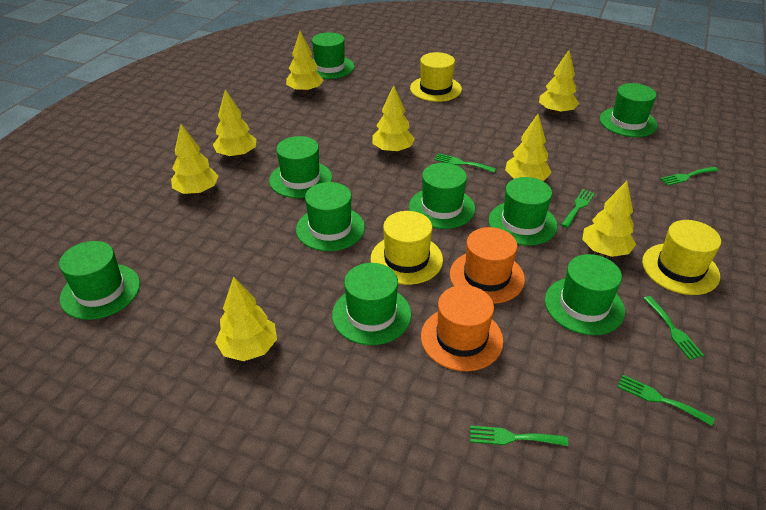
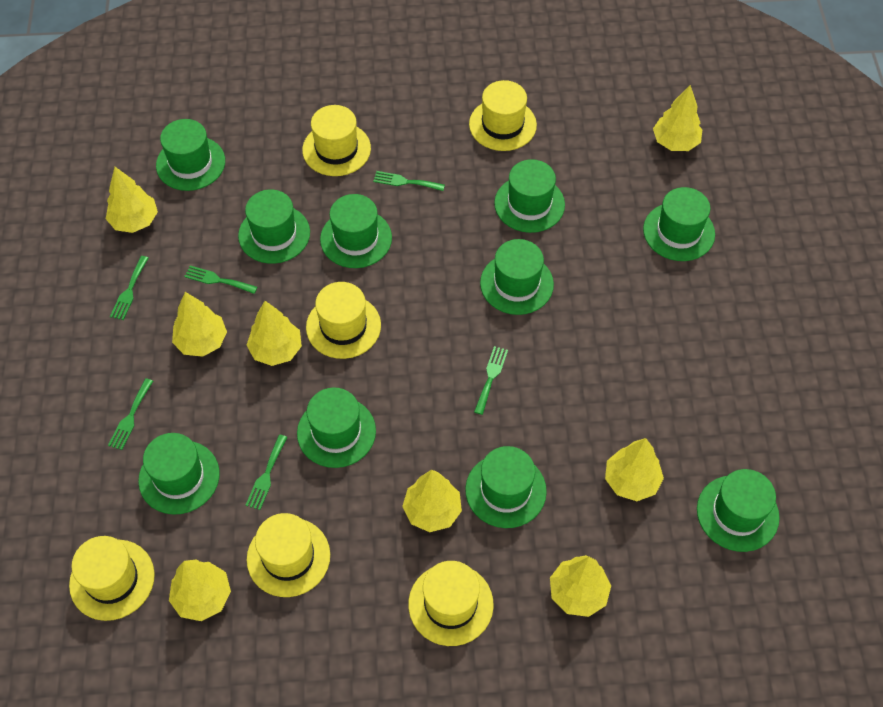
green hat: 9 -> 10
orange hat: 2 -> 0
yellow hat: 3 -> 6

